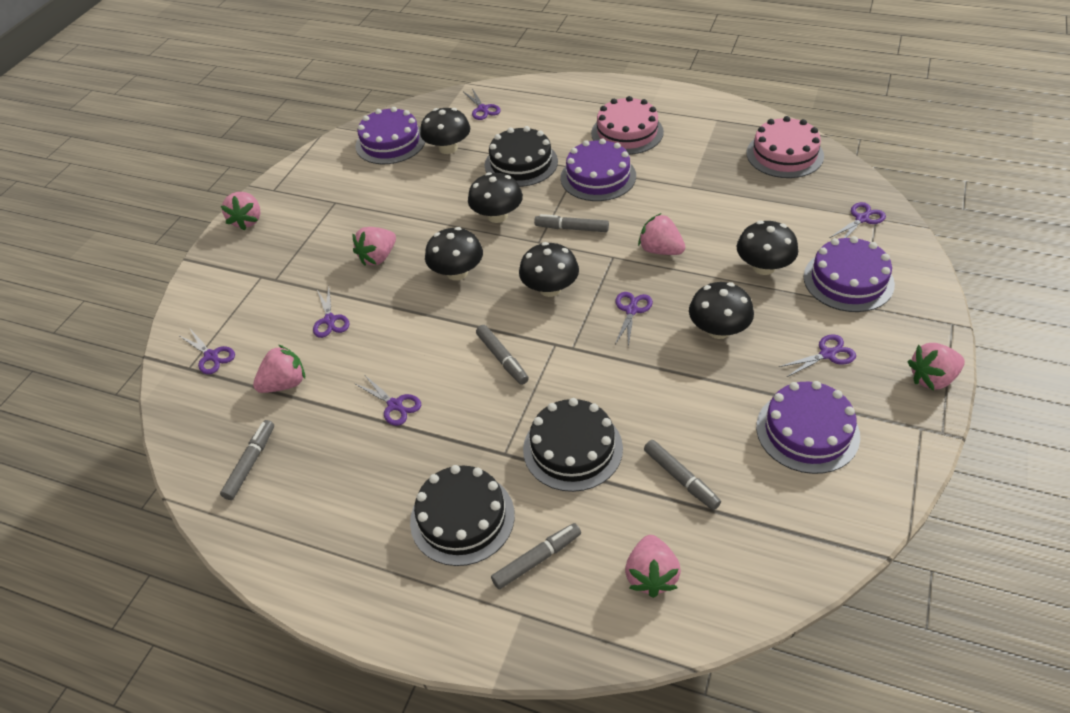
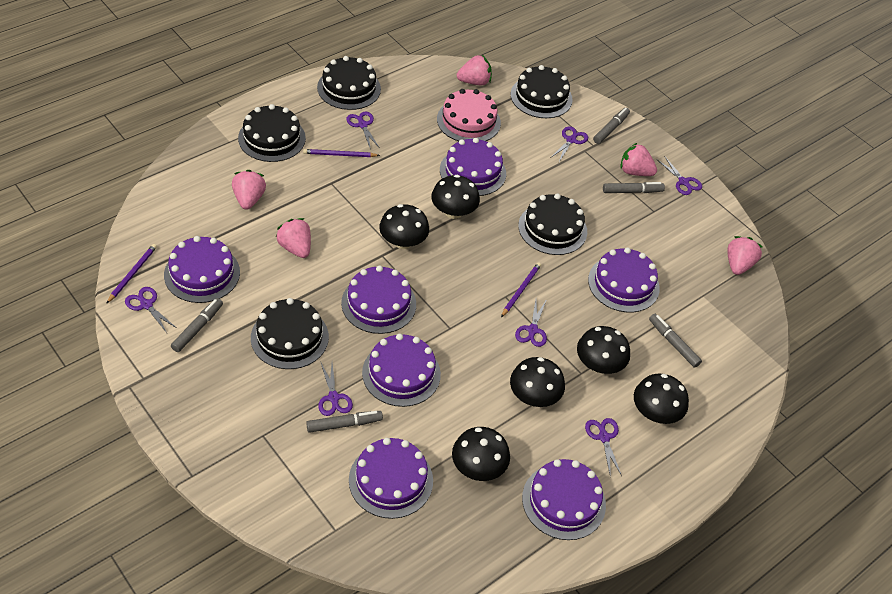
black cake: 3 -> 5
pink cake: 2 -> 1
pink strawberry: 6 -> 5
purple cake: 4 -> 7
purple pencil: 0 -> 3

